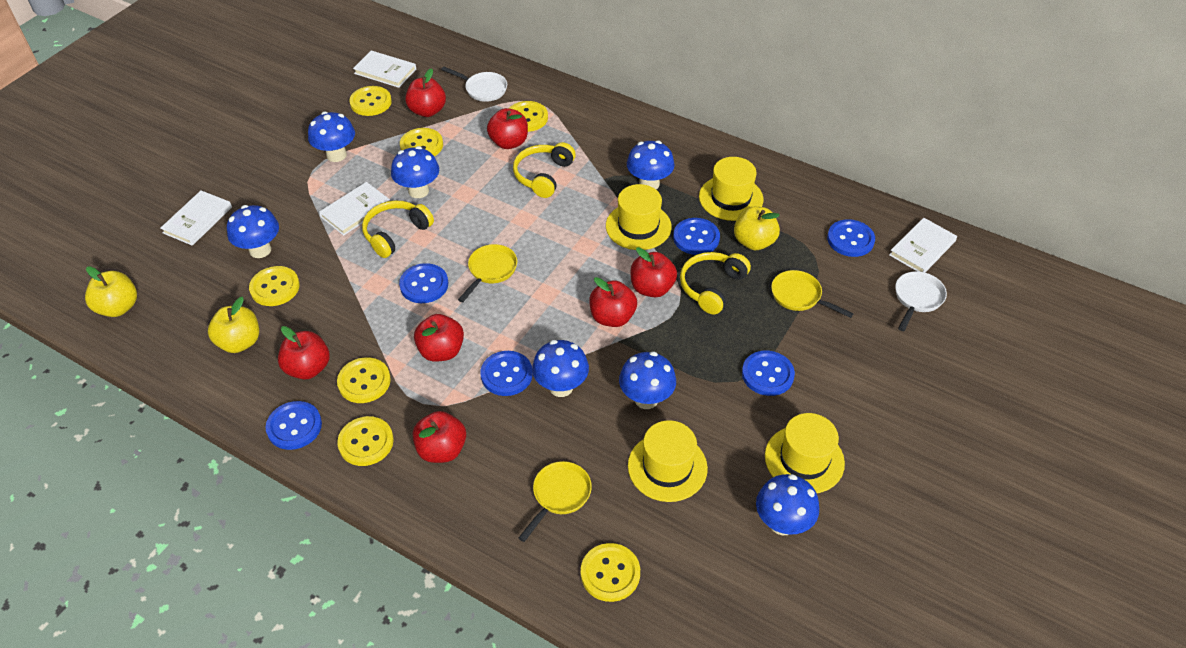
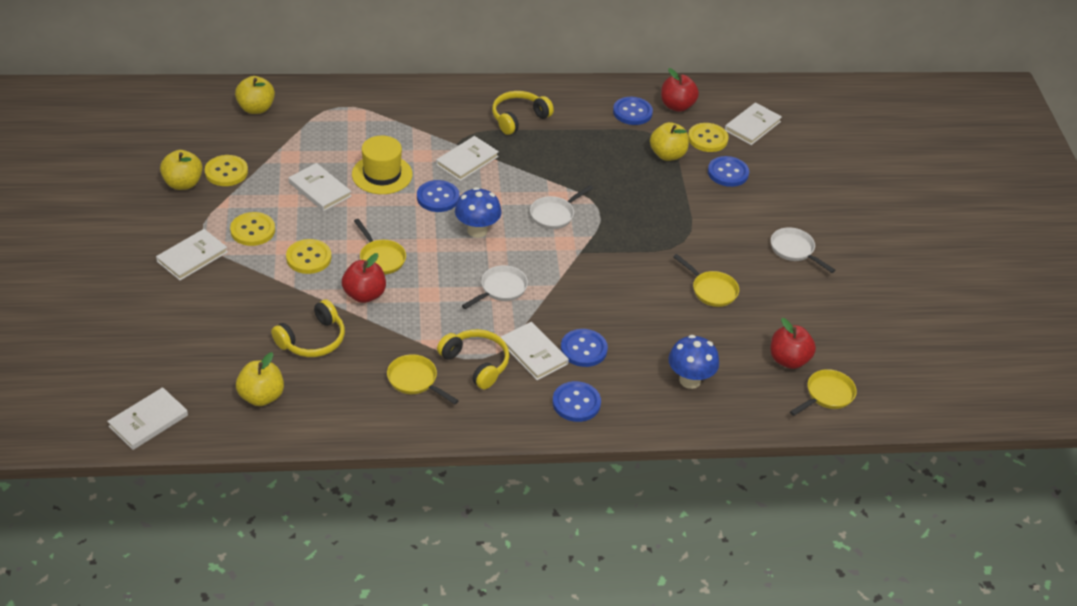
blue button: 6 -> 5
blue mushroom: 7 -> 2
red apple: 7 -> 3
white book: 4 -> 6
white pan: 2 -> 3
yellow apple: 3 -> 4
yellow button: 7 -> 4
yellow hat: 4 -> 1
yellow pan: 3 -> 4

